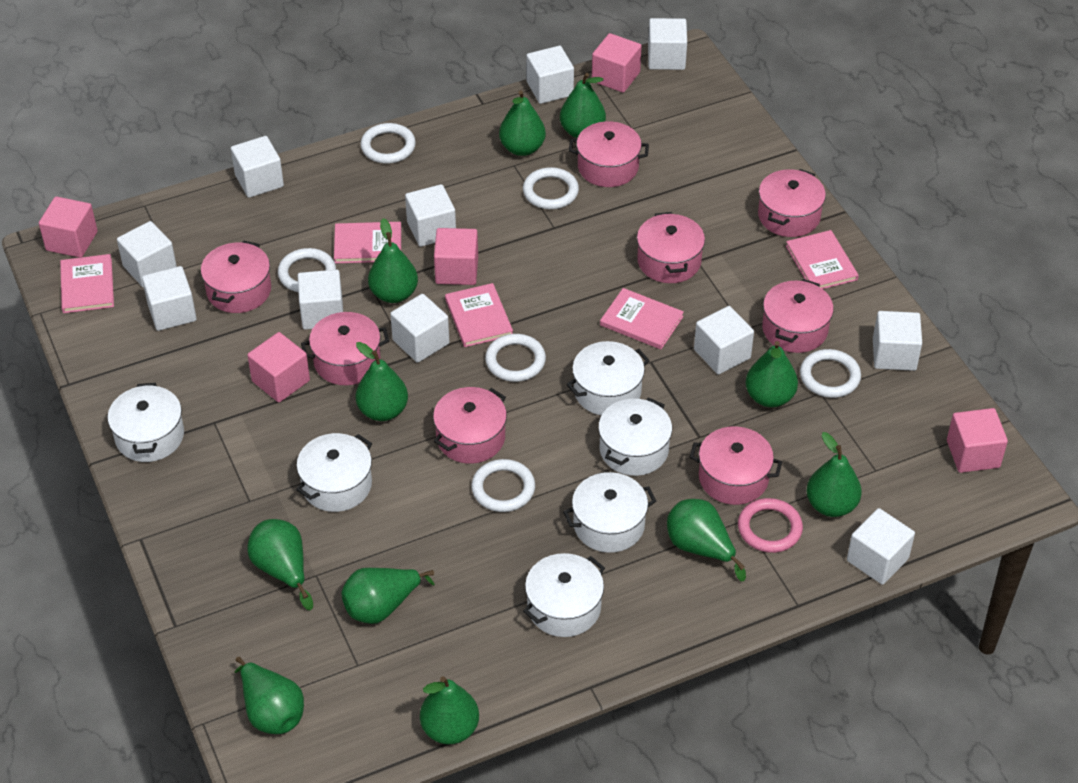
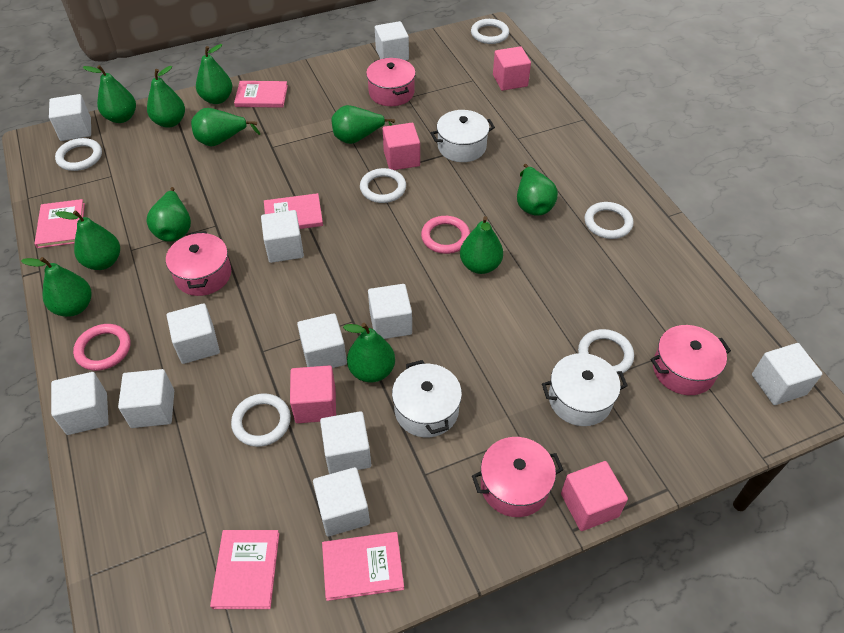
pink cube: 5 -> 4
pink pot: 8 -> 4
pink ring: 1 -> 2
white pot: 6 -> 3

